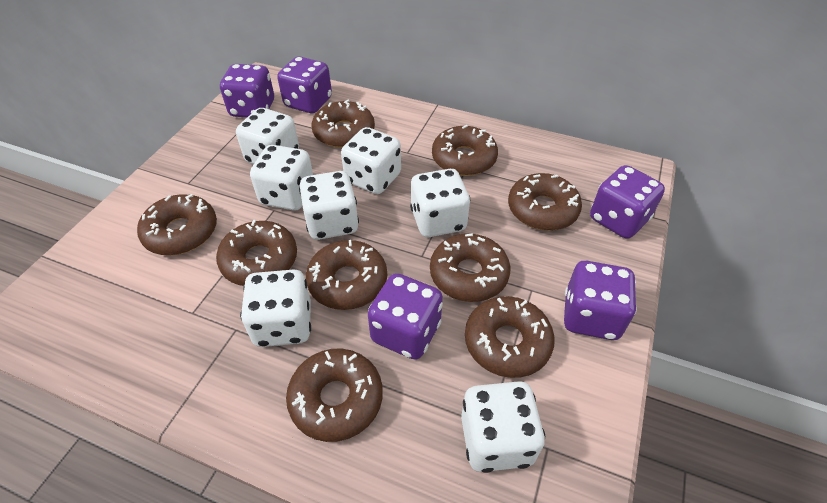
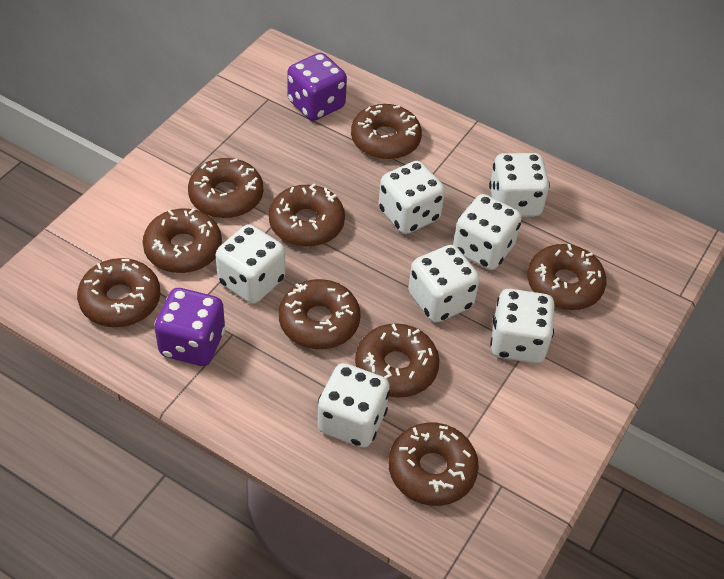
purple dice: 5 -> 2

